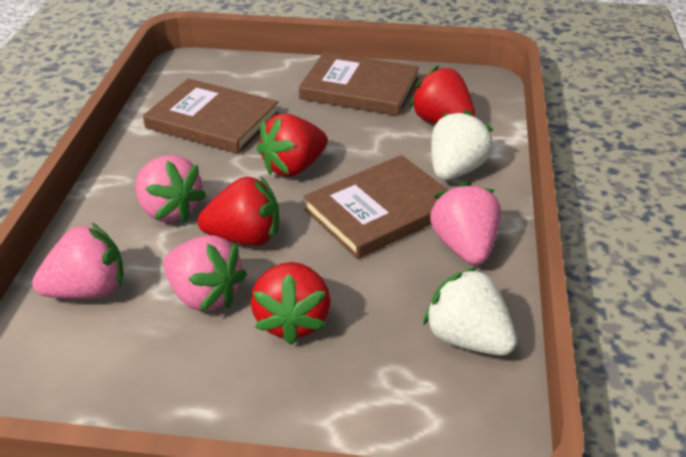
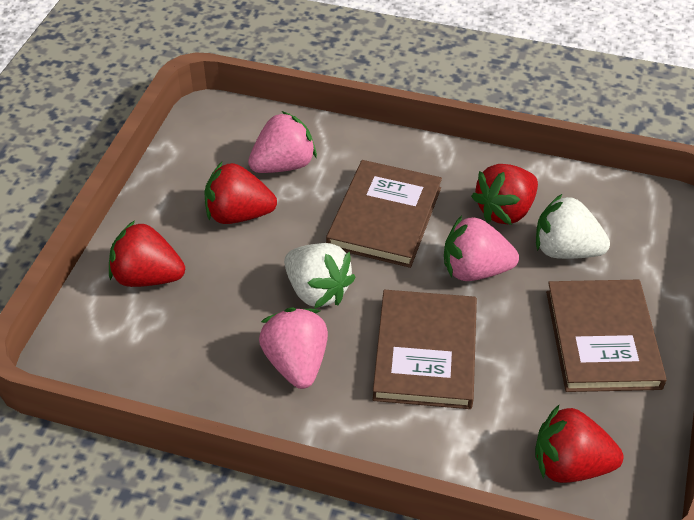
pink strawberry: 4 -> 3

